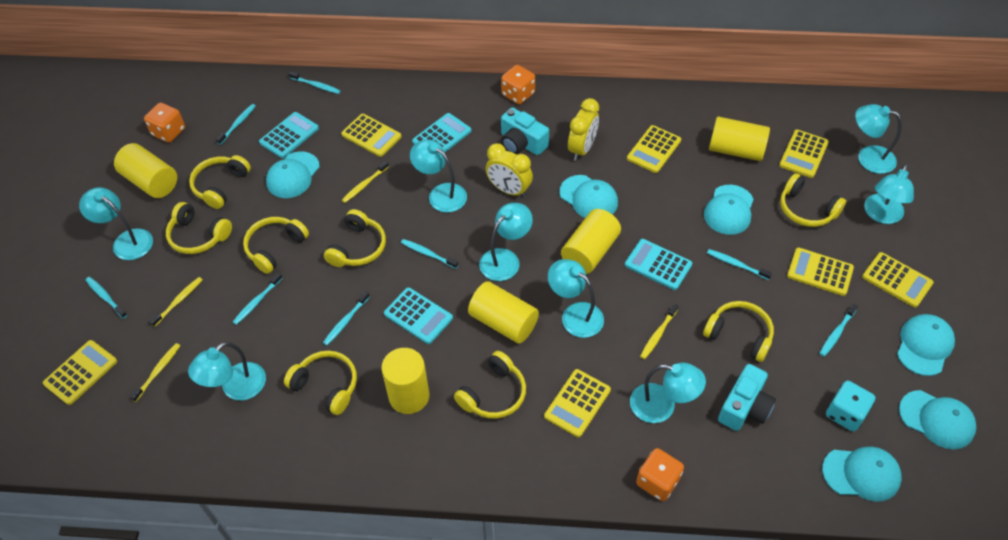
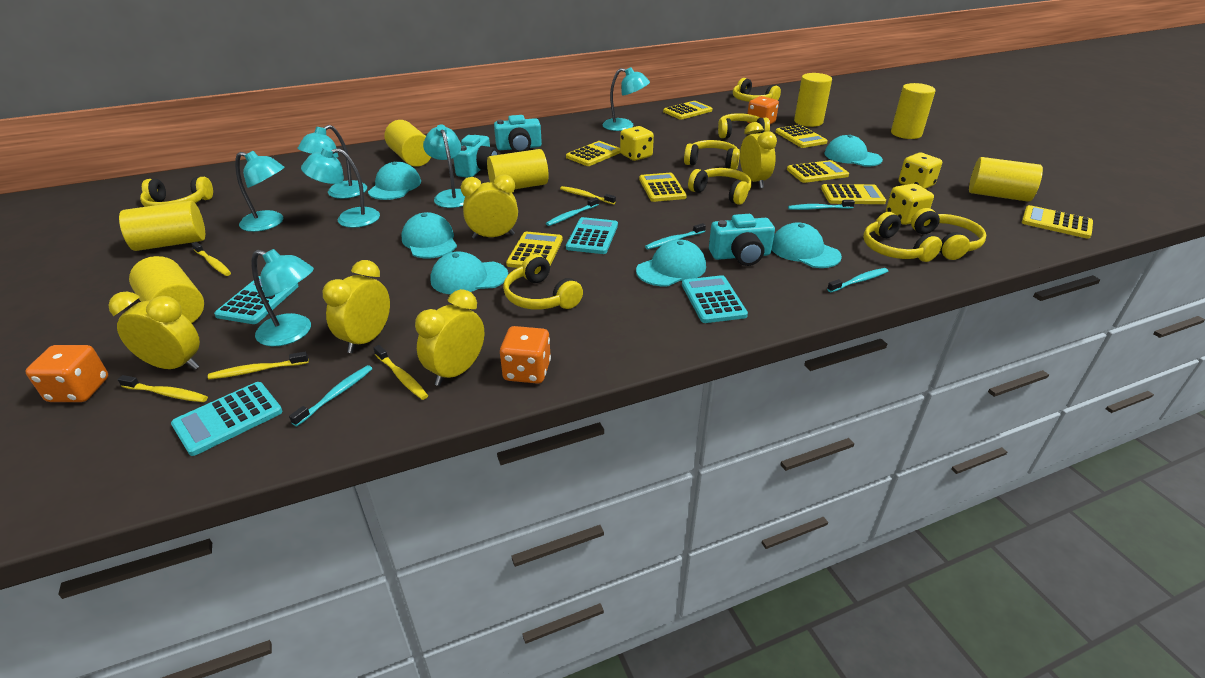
turquoise camera: 2 -> 3
turquoise dice: 1 -> 0
turquoise lamp: 8 -> 6
turquoise toothbrush: 8 -> 5
yellow calculator: 7 -> 8
yellow clock: 2 -> 5
yellow cylinder: 5 -> 7
yellow dice: 0 -> 3
yellow toothbrush: 4 -> 5

